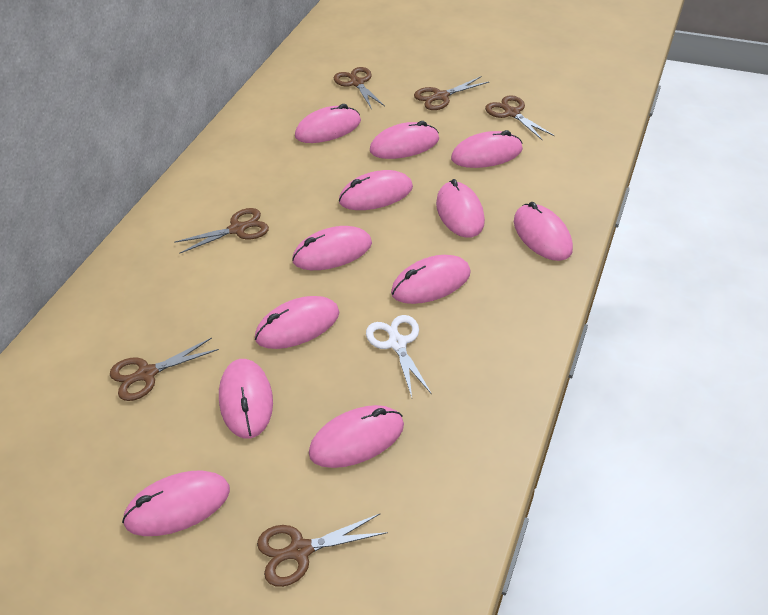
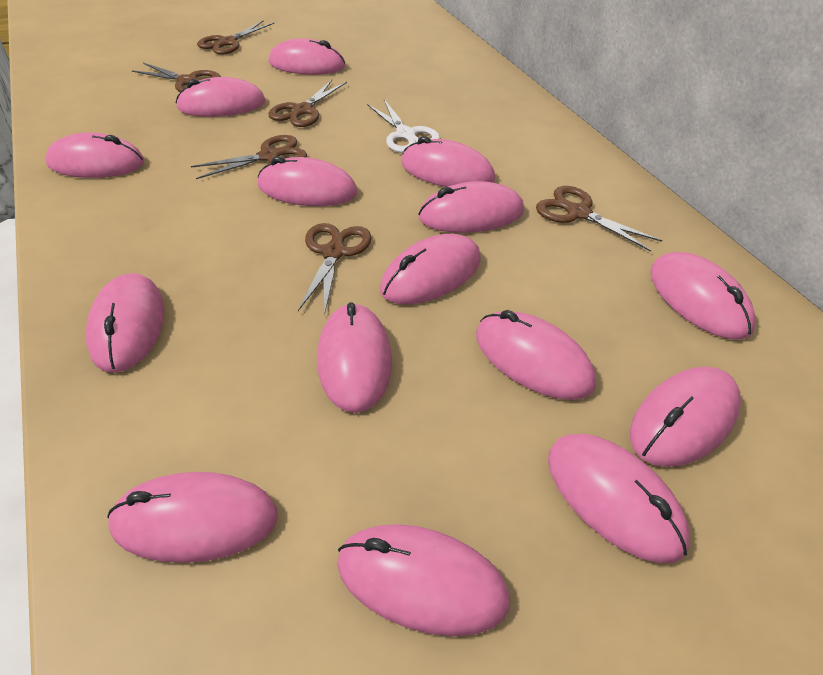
pink mouse: 12 -> 15

